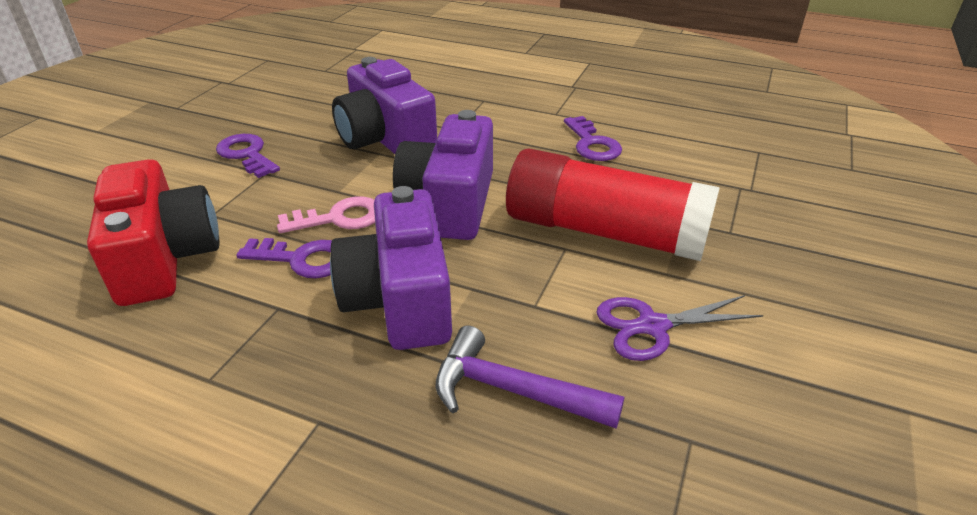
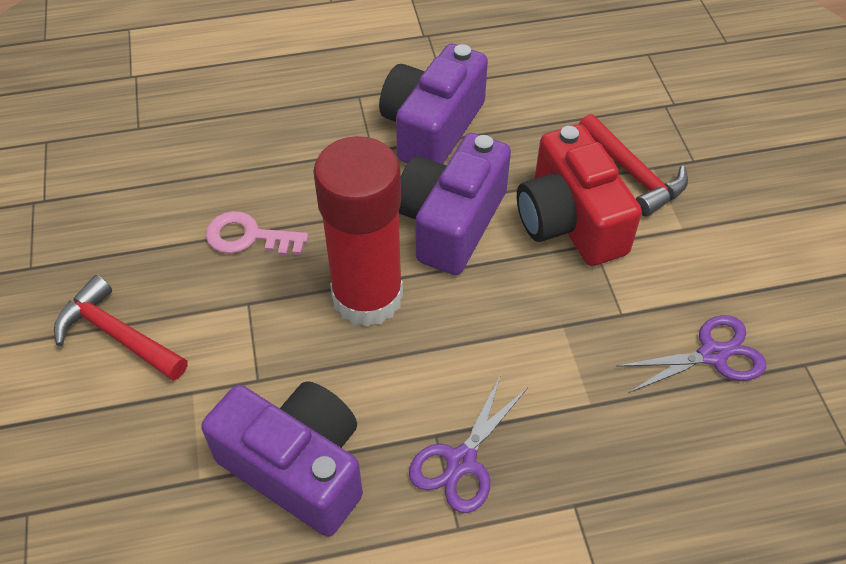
purple hammer: 1 -> 0
purple key: 3 -> 0
purple scissors: 1 -> 2
red hammer: 0 -> 2

